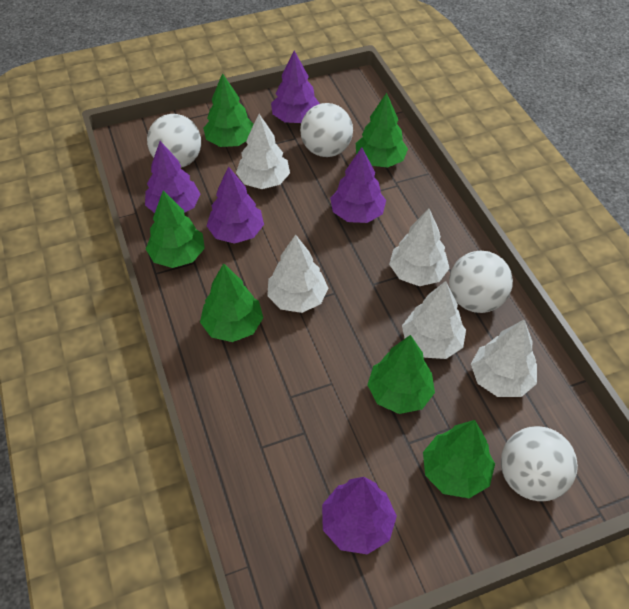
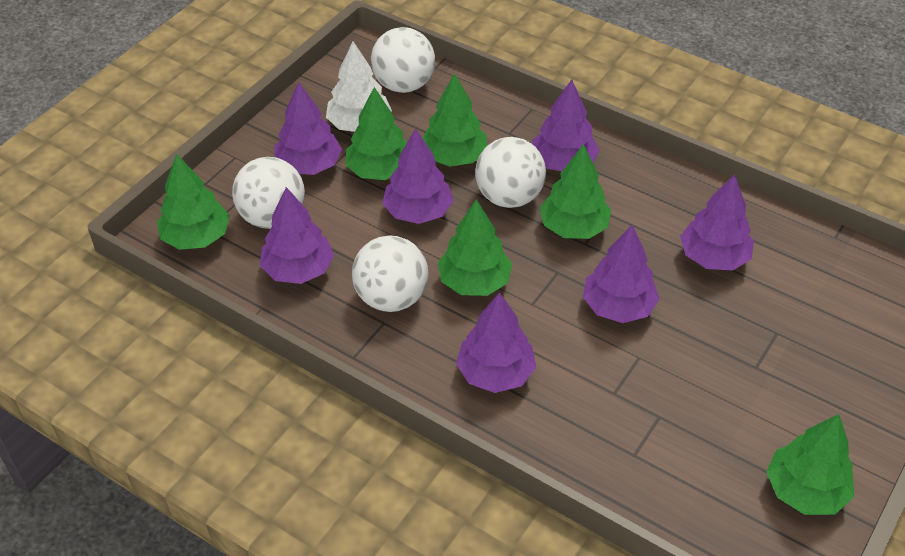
purple tree: 5 -> 7
white tree: 5 -> 1

